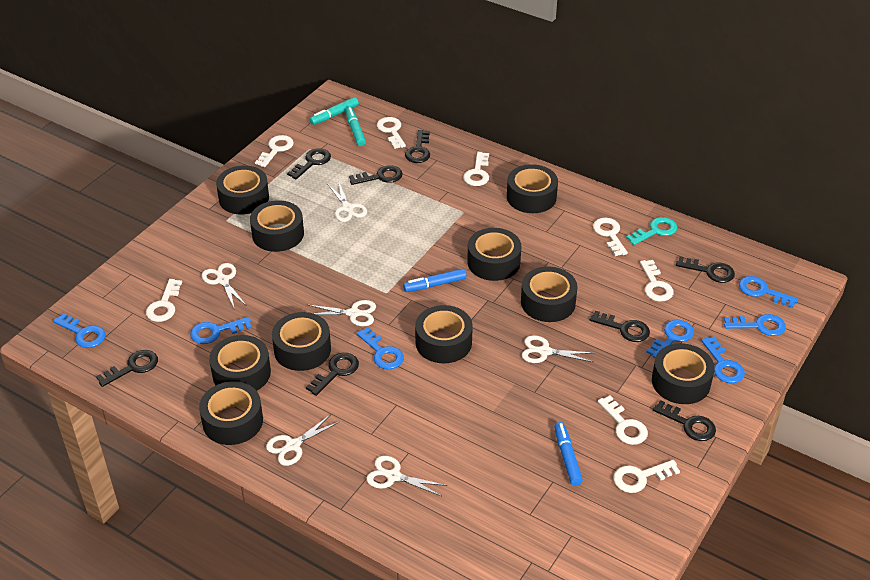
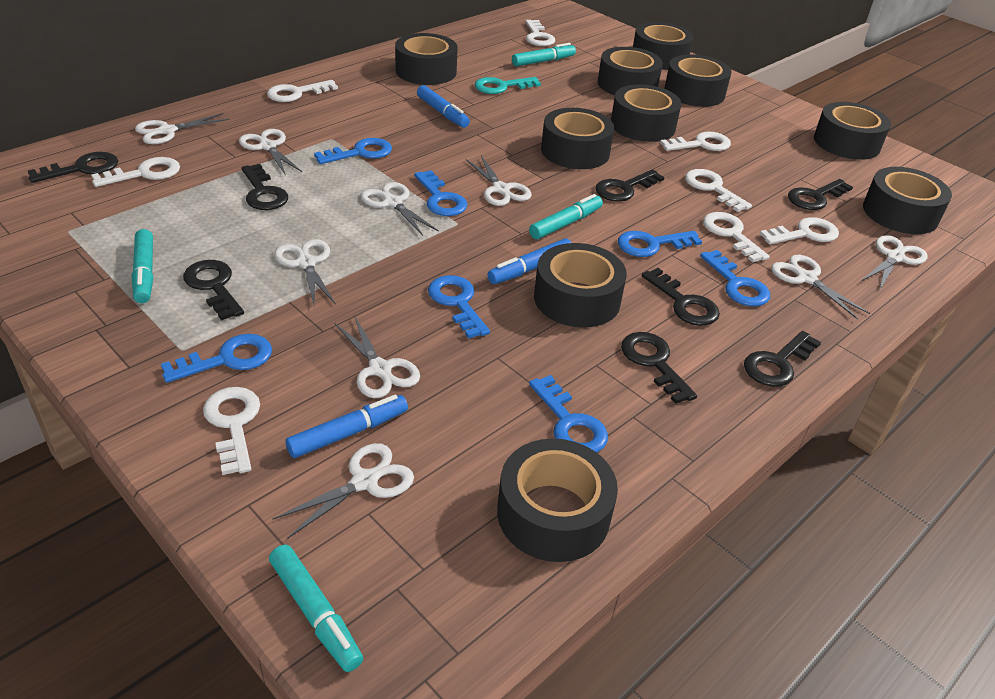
blue marker: 2 -> 3
turquoise marker: 2 -> 4
white scissors: 6 -> 9

